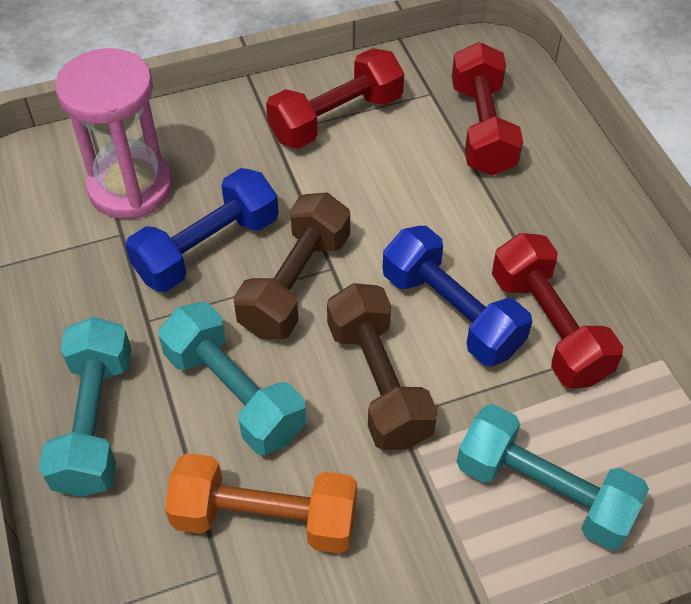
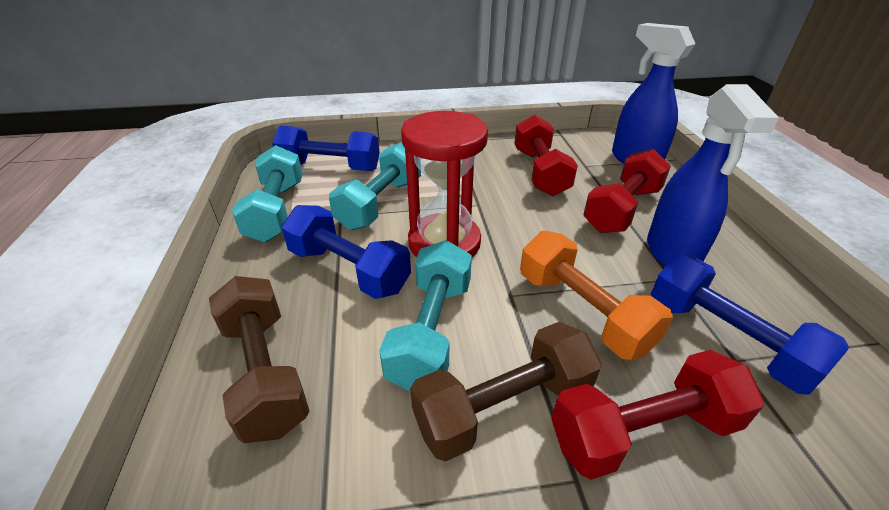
blue dumbbell: 2 -> 3
blue spray bottle: 0 -> 2
pink hourglass: 1 -> 0
red hourglass: 0 -> 1

